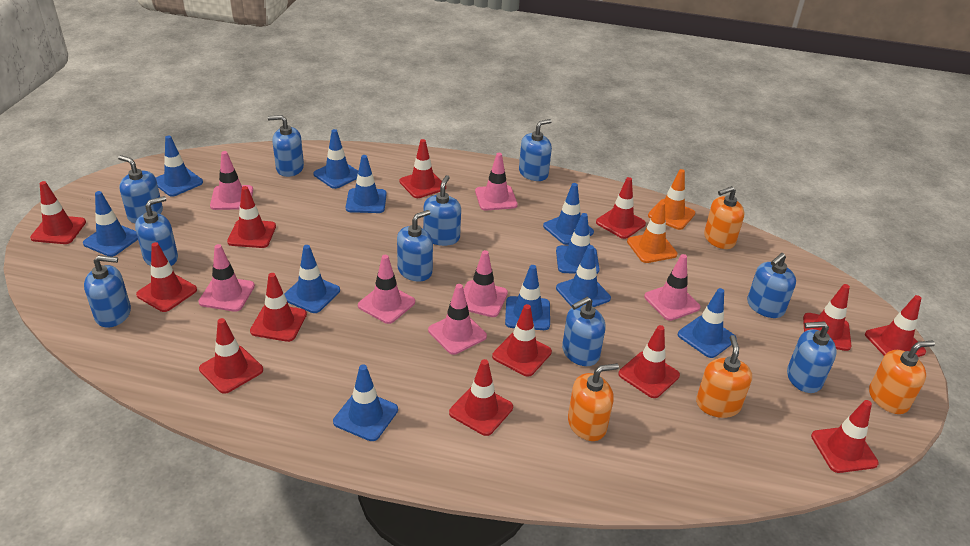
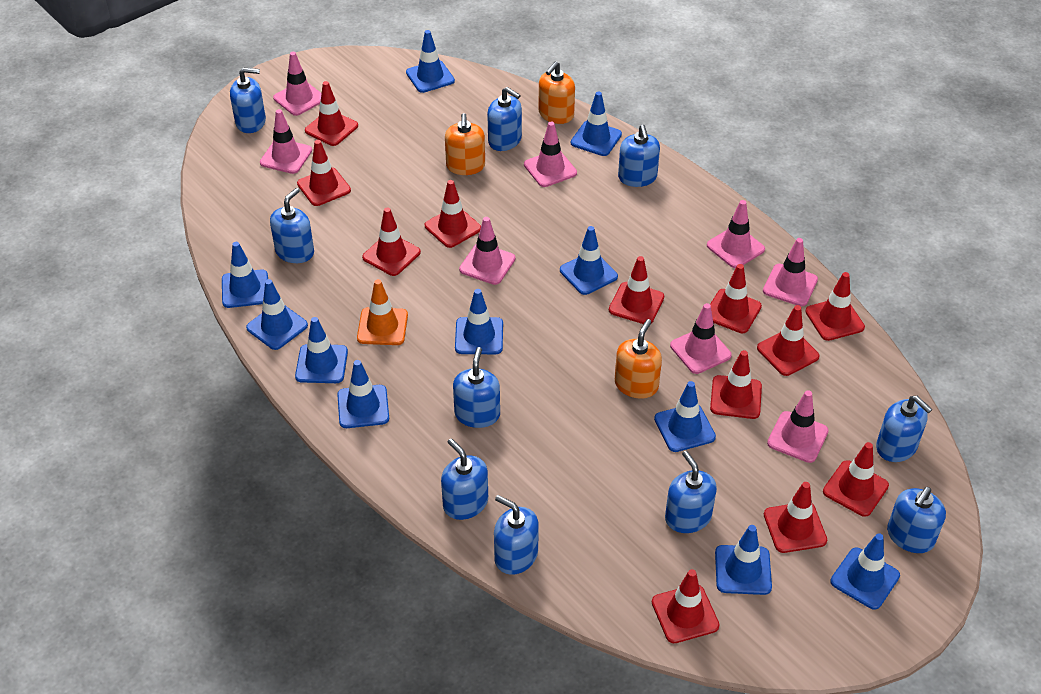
orange soap dispenser: 4 -> 3
orange traffic cone: 2 -> 1
pink traffic cone: 7 -> 8
red traffic cone: 13 -> 12

